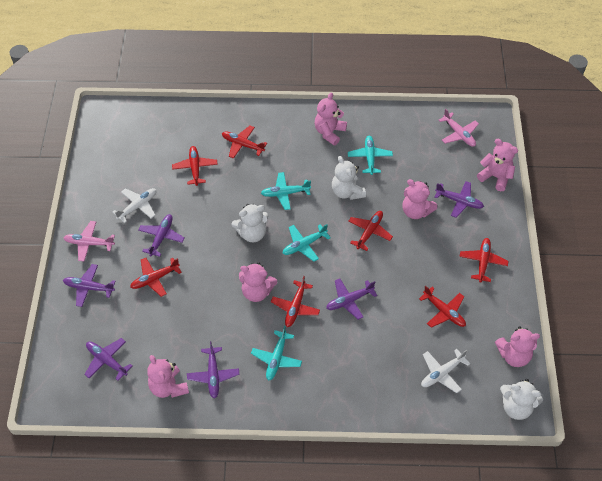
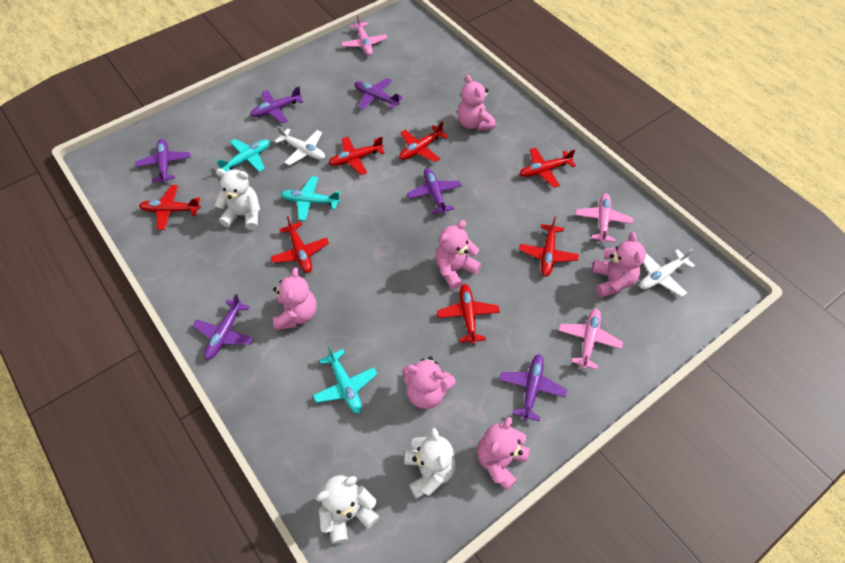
pink plane: 2 -> 3
turquoise plane: 4 -> 3

